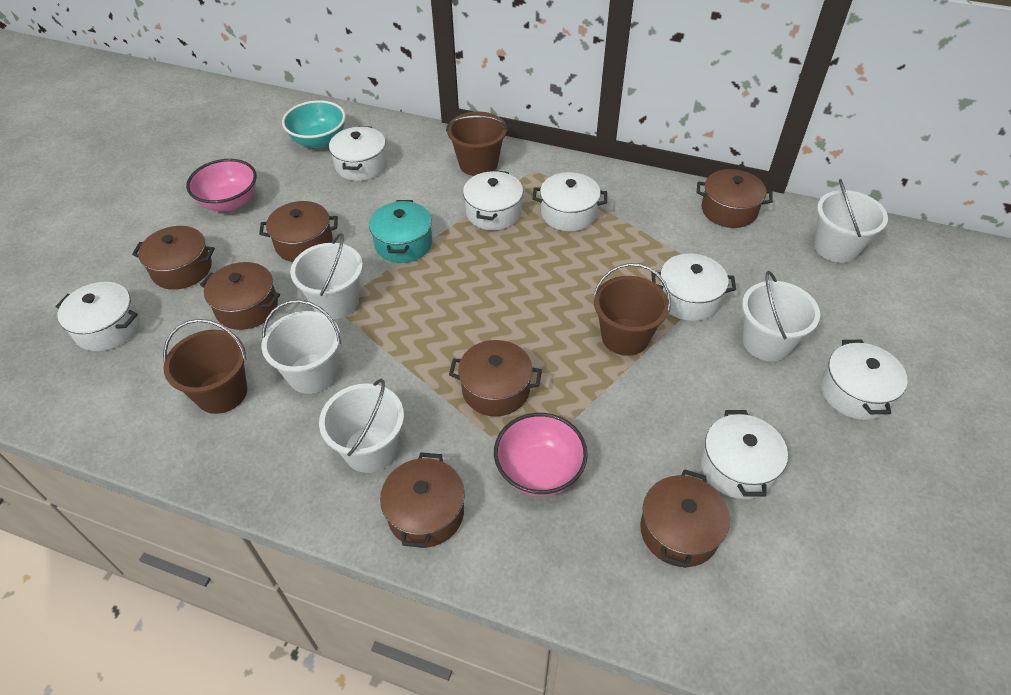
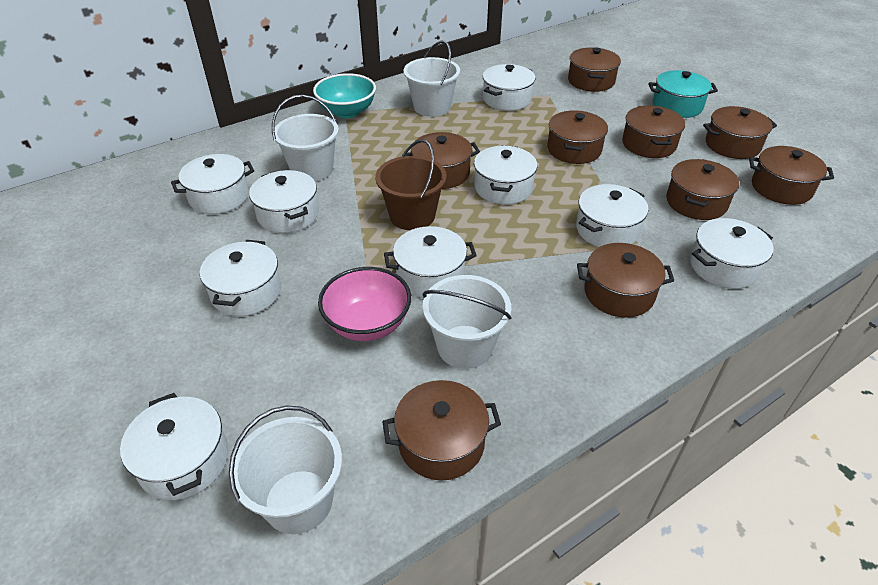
brown bucket: 3 -> 1
brown pot: 7 -> 9
pink bowl: 2 -> 1
white bucket: 5 -> 4
white pot: 7 -> 9

